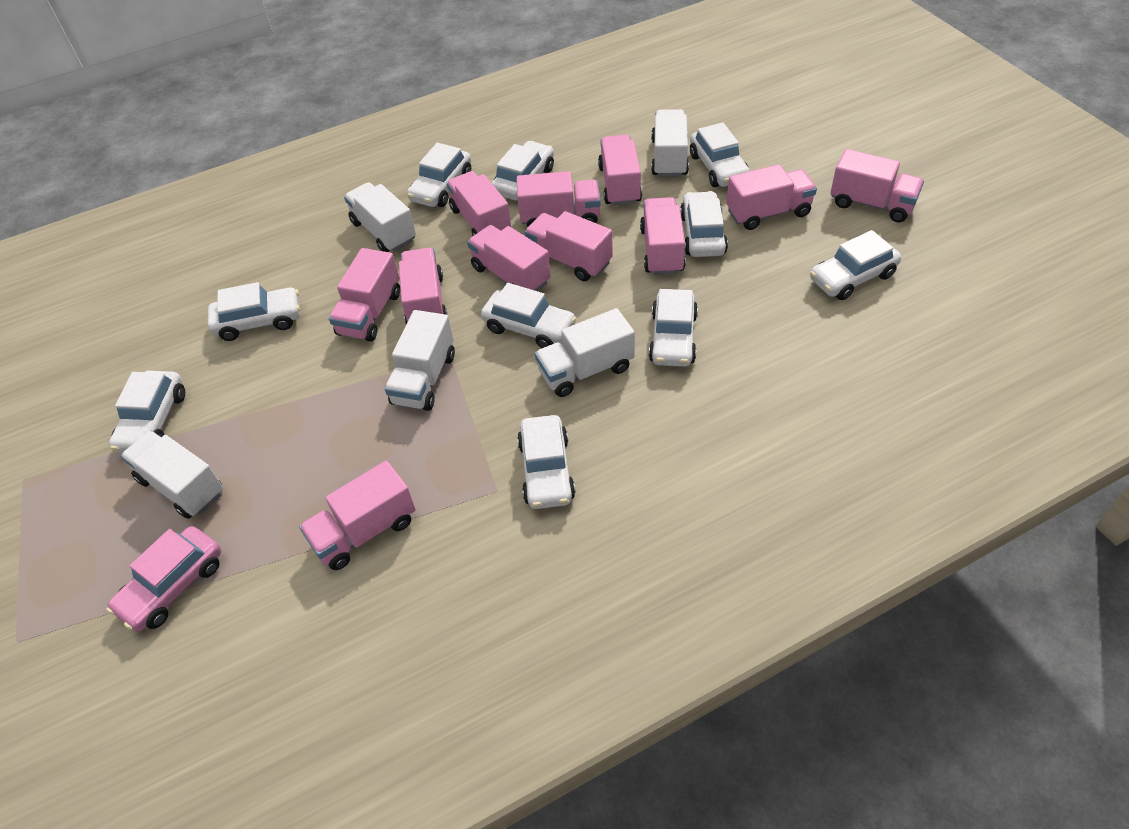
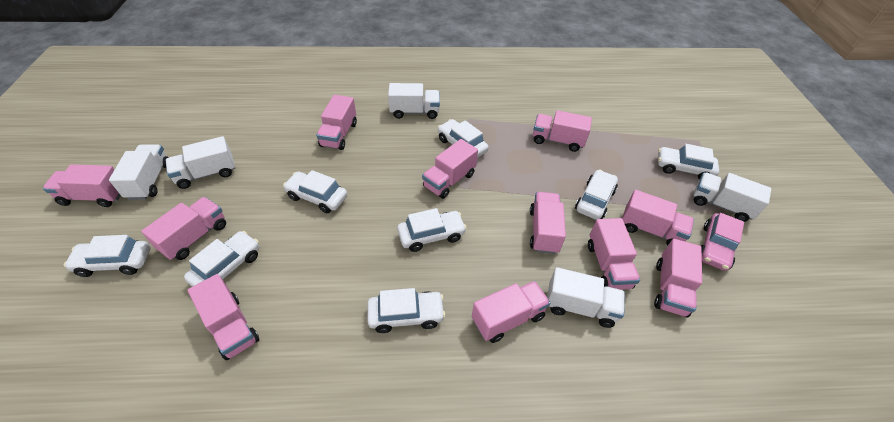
white car: 10 -> 8

